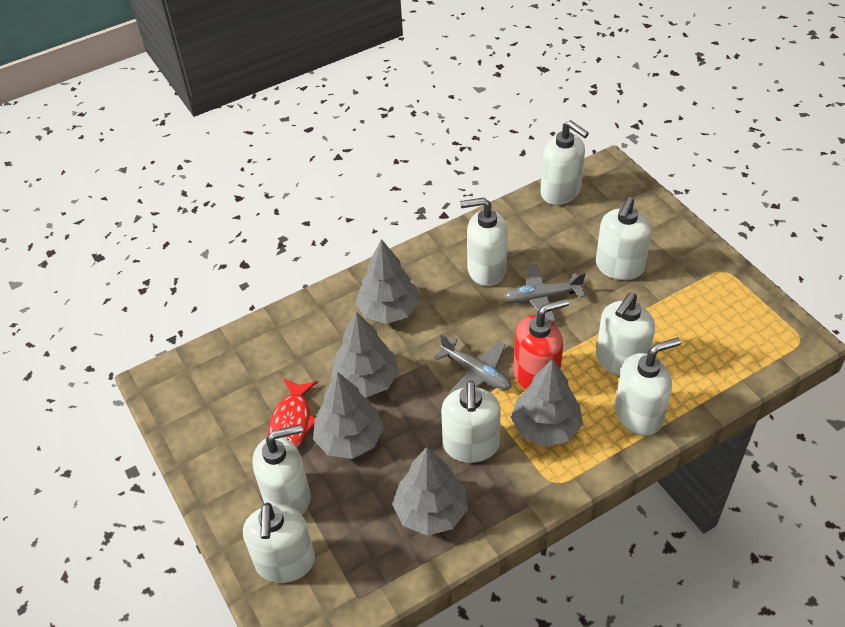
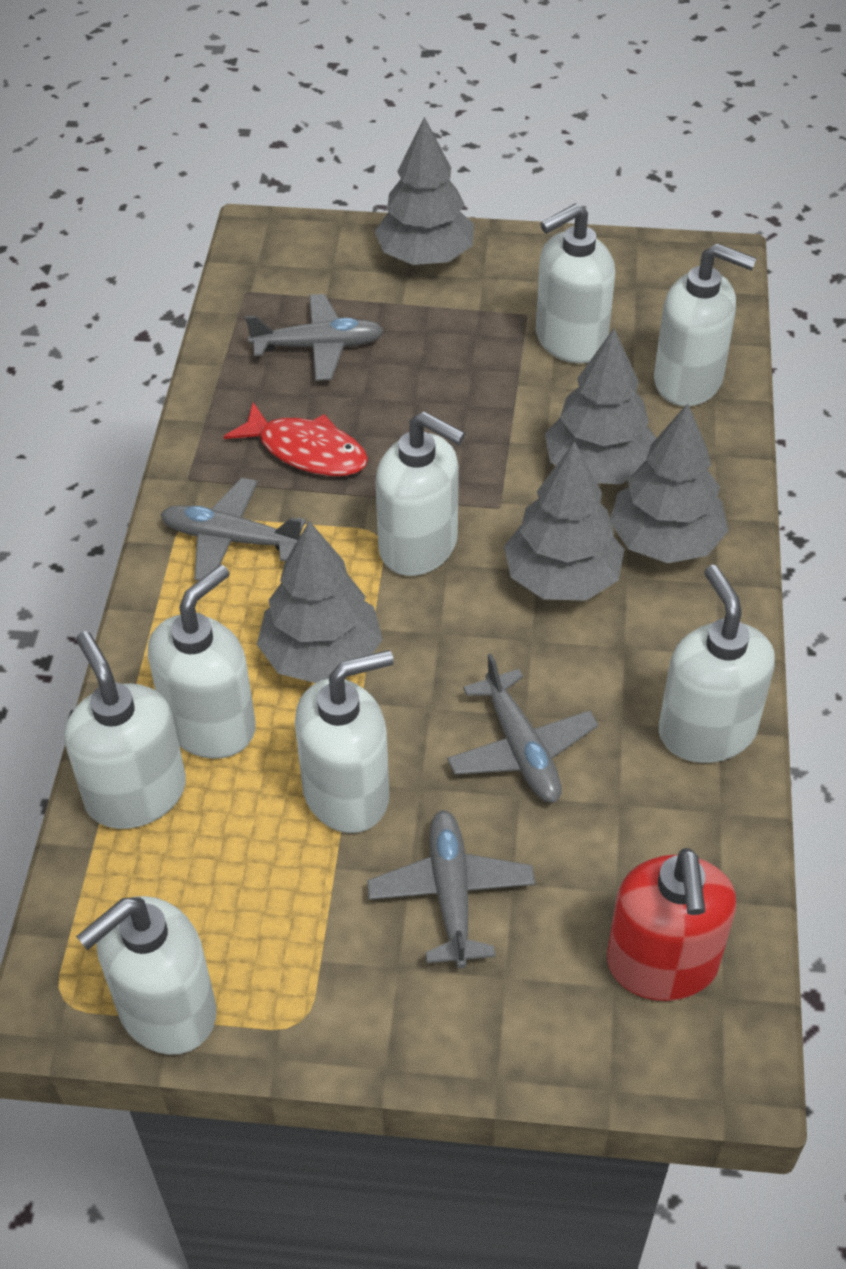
grey plane: 2 -> 4

